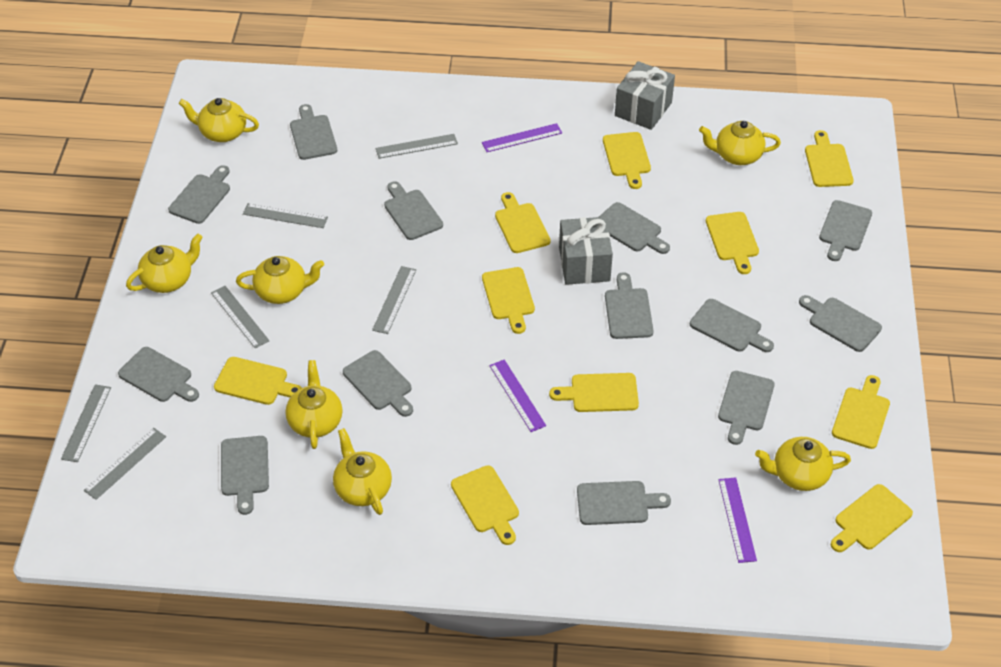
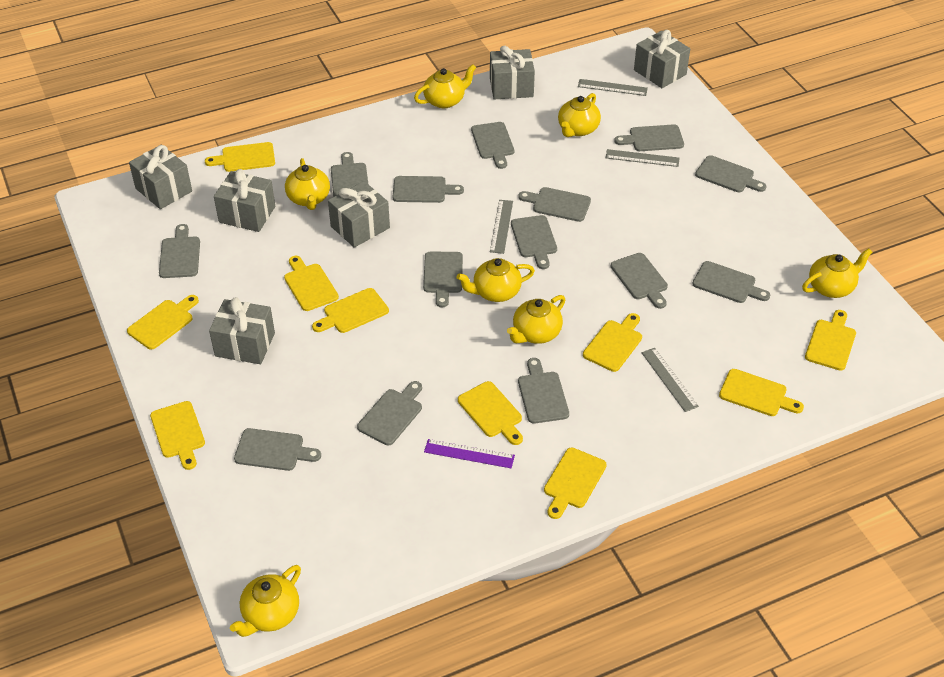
grey cutting board: 13 -> 14
grey gift: 2 -> 6
grey ruler: 6 -> 4
purple ruler: 3 -> 1

